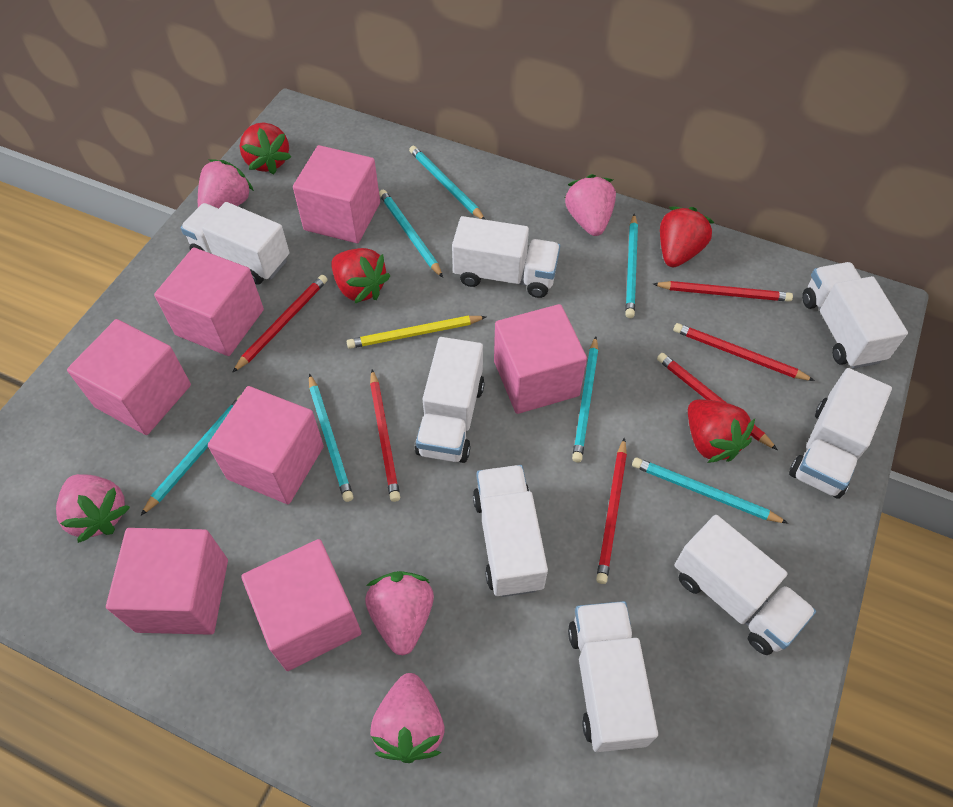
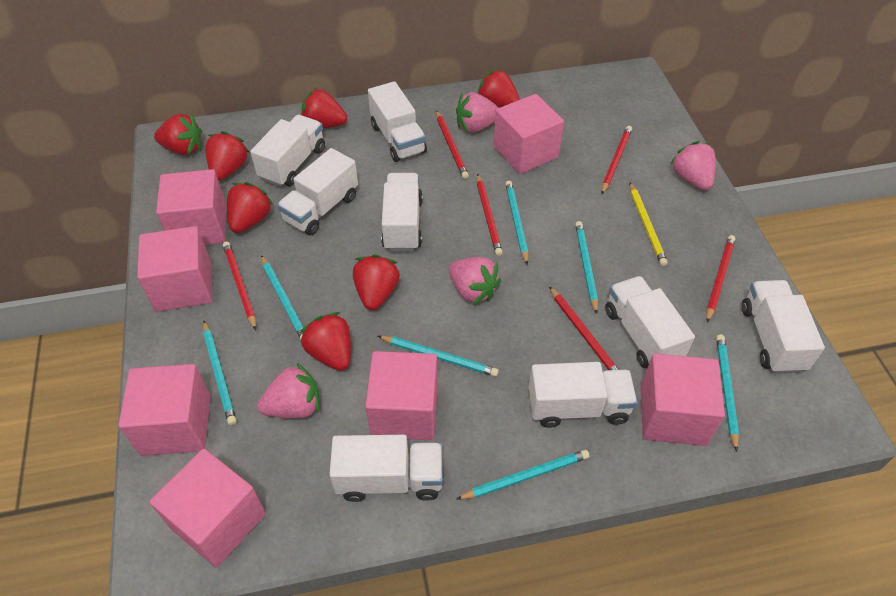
pink strawberry: 5 -> 4
red strawberry: 4 -> 7

